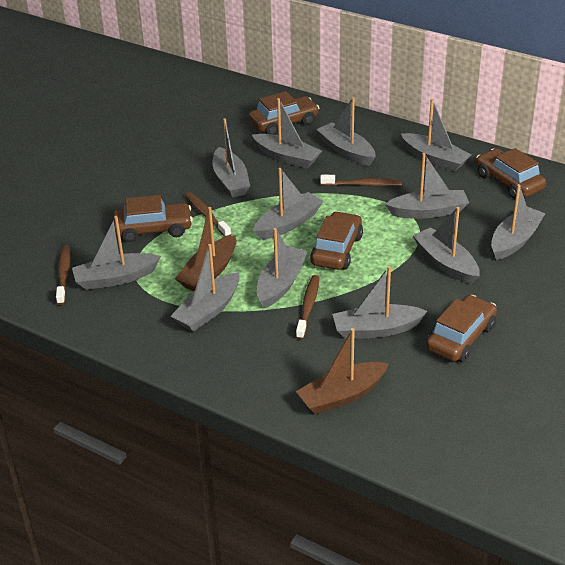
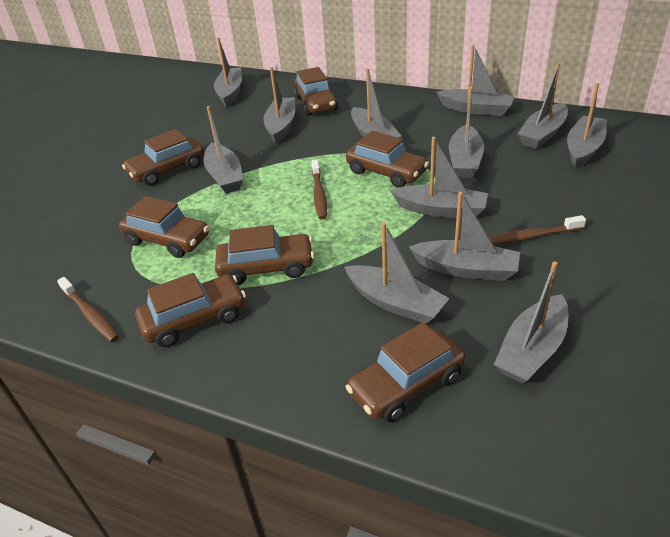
brown boat: 2 -> 0
brown car: 5 -> 7
brown toothbrush: 4 -> 3

